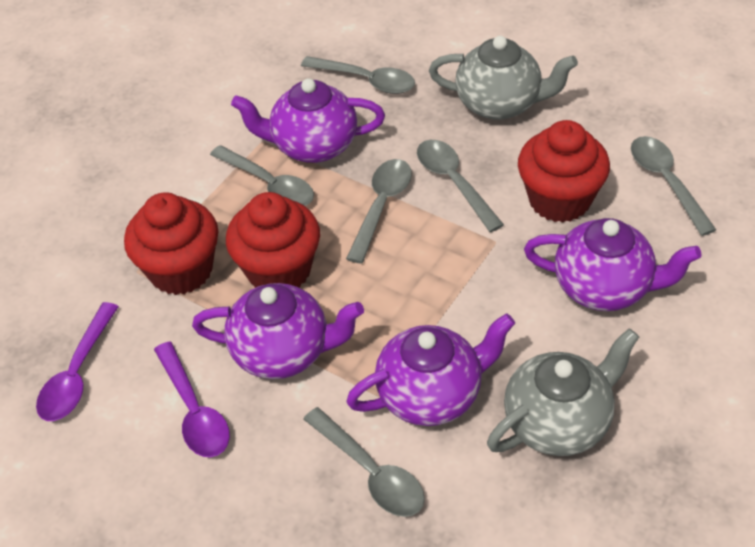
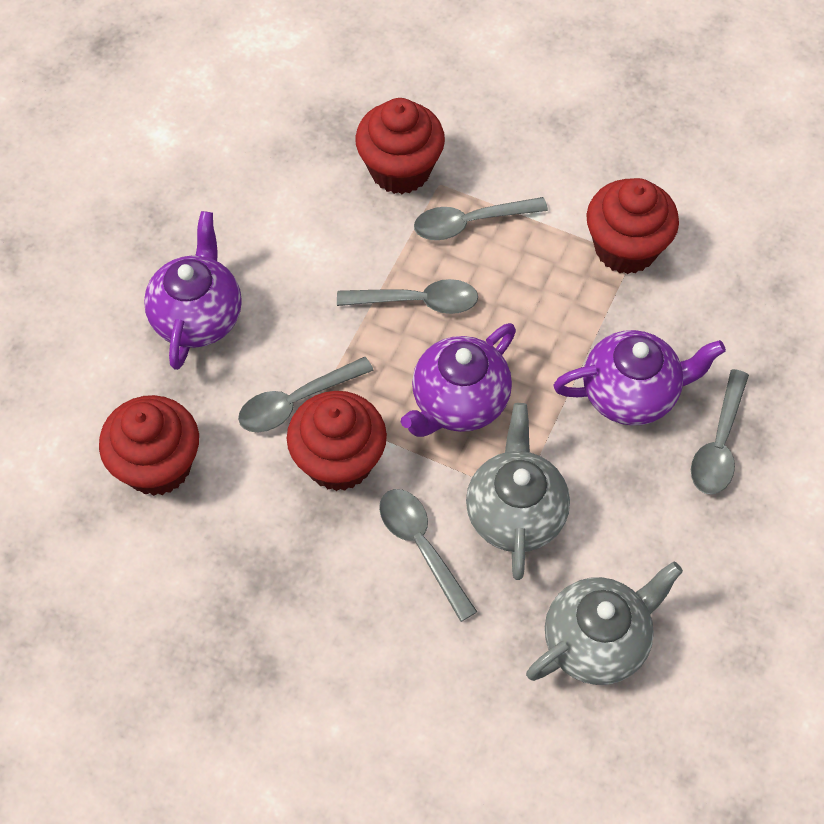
grey spoon: 6 -> 5
purple spoon: 2 -> 0
purple teapot: 4 -> 3
red cupcake: 3 -> 4

